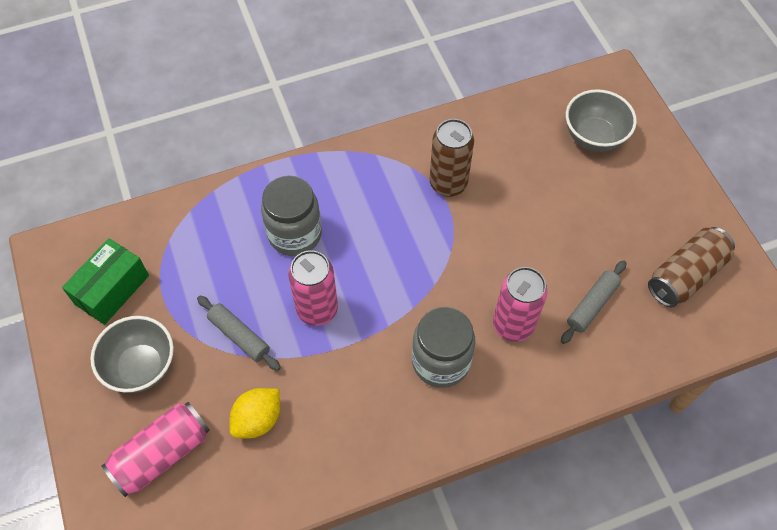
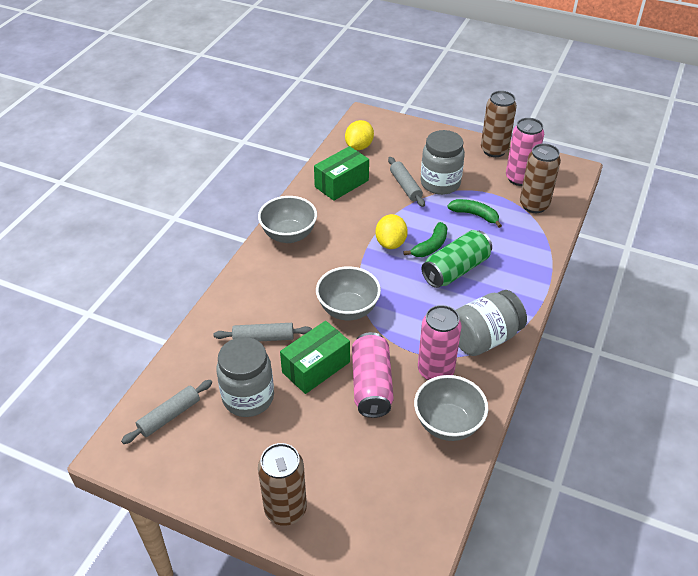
brown can: 2 -> 3
green banana: 0 -> 2
green box: 1 -> 2
green can: 0 -> 1
grey bowl: 2 -> 3
grey jar: 2 -> 3
grey rolling pin: 2 -> 3
yellow lemon: 1 -> 2

